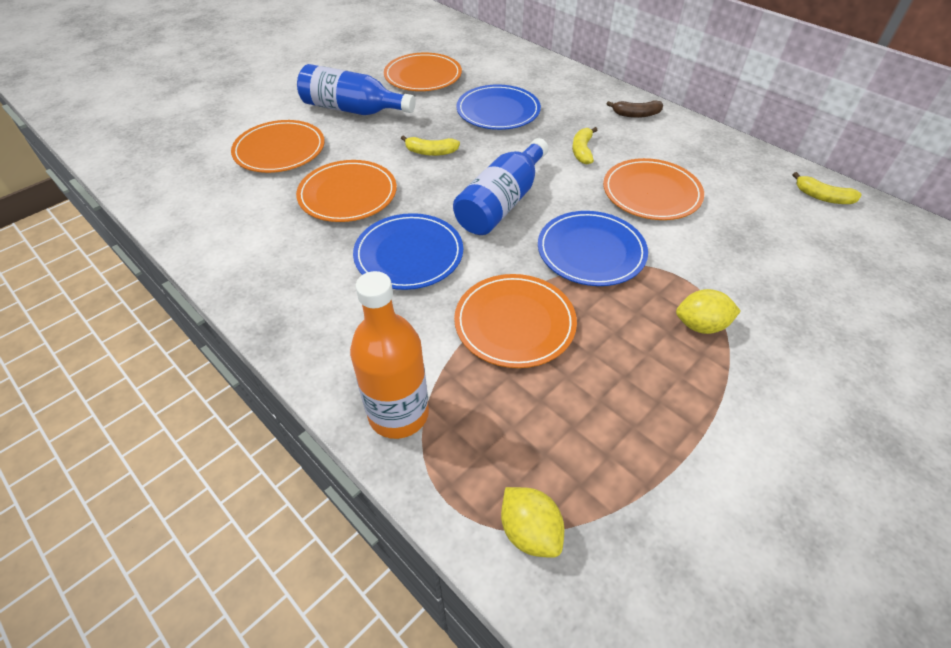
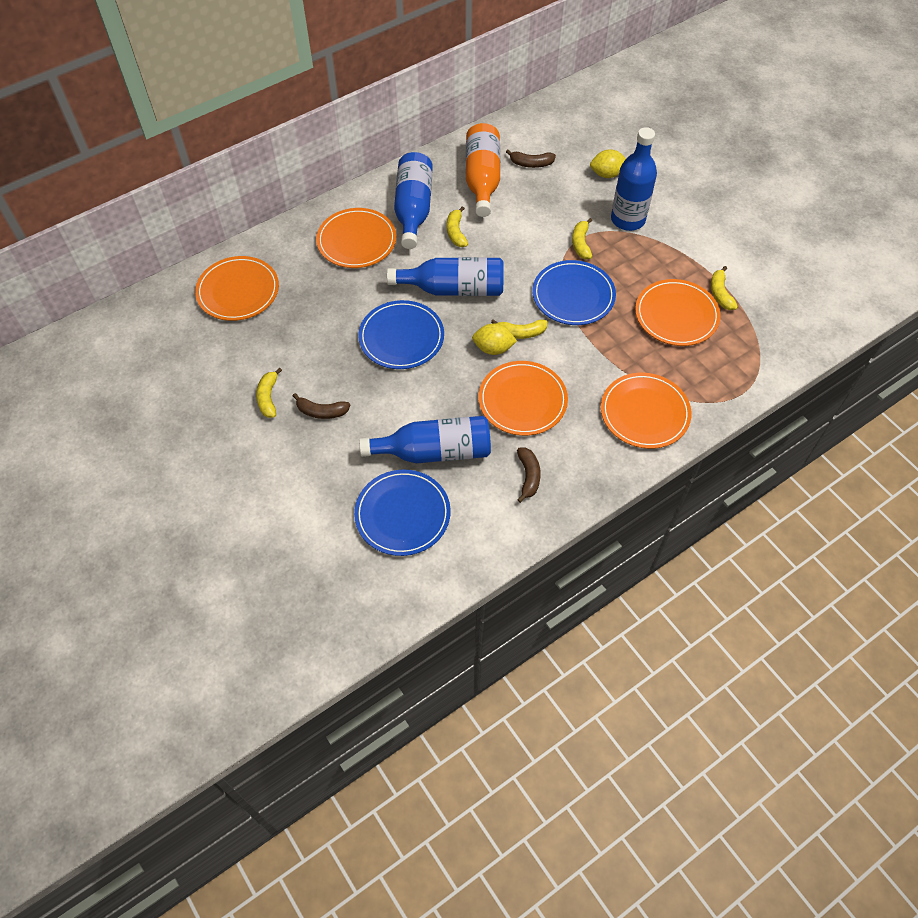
blue bottle: 2 -> 4
brown banana: 1 -> 3
yellow banana: 3 -> 5

